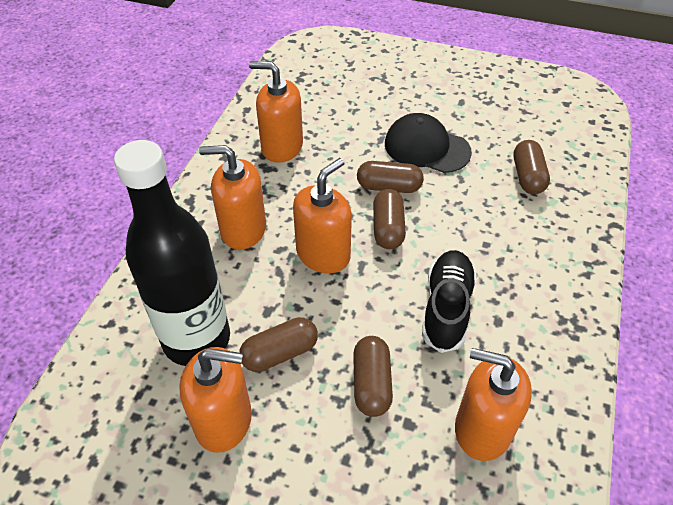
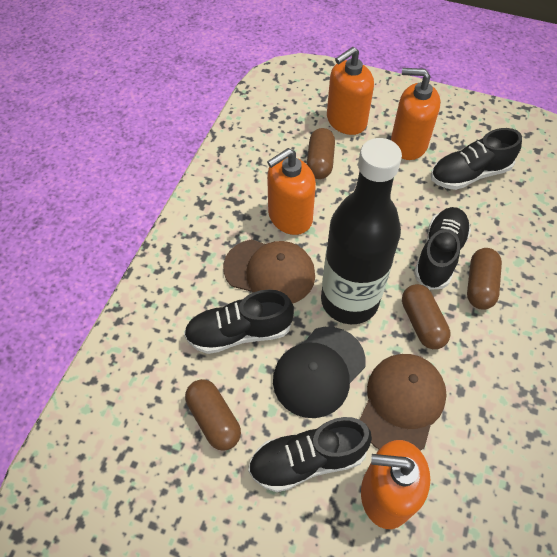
black shoe: 1 -> 4
brown cap: 0 -> 2
brown capsule: 5 -> 4
orange soap dispenser: 5 -> 4

